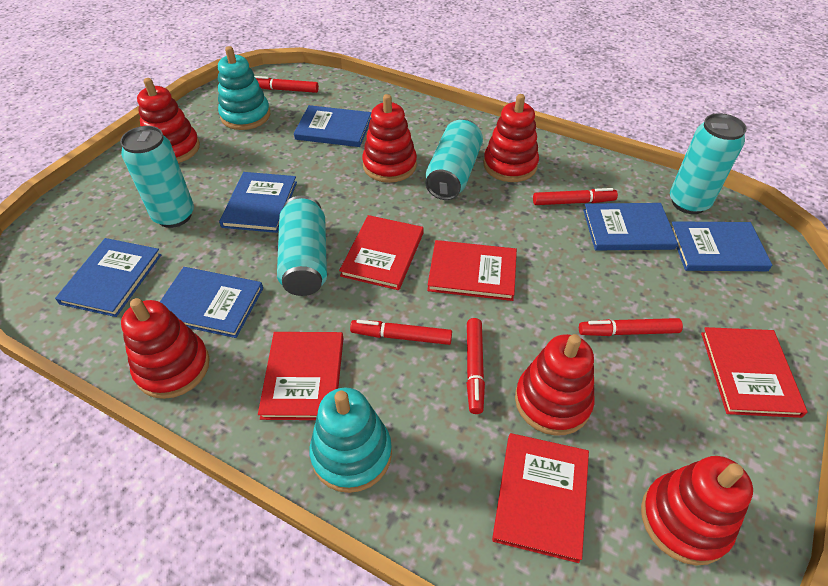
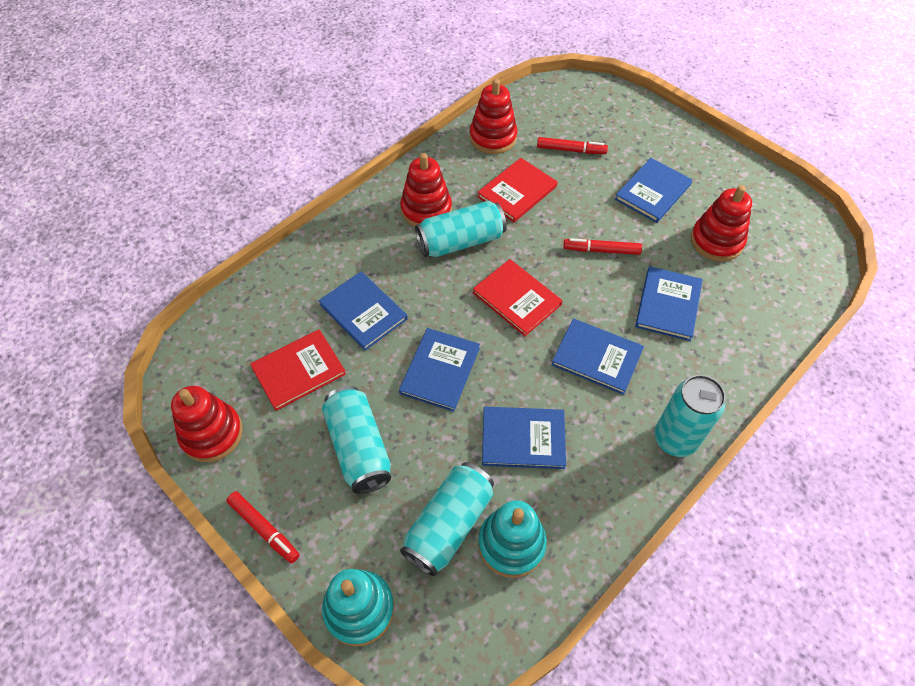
red book: 5 -> 3
red marker: 5 -> 3
red stacking toy: 6 -> 4

